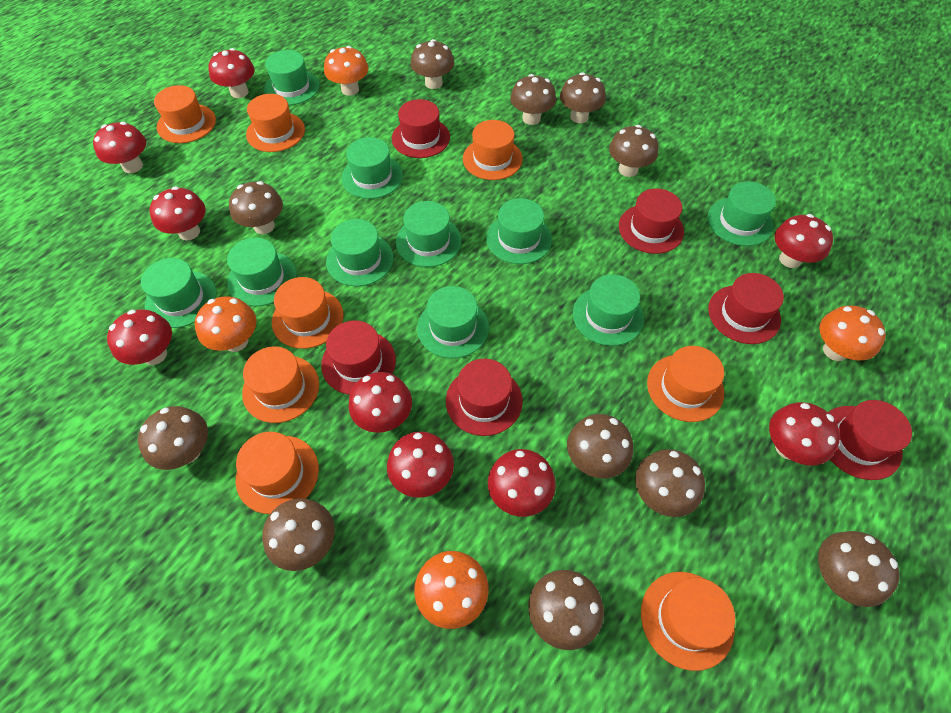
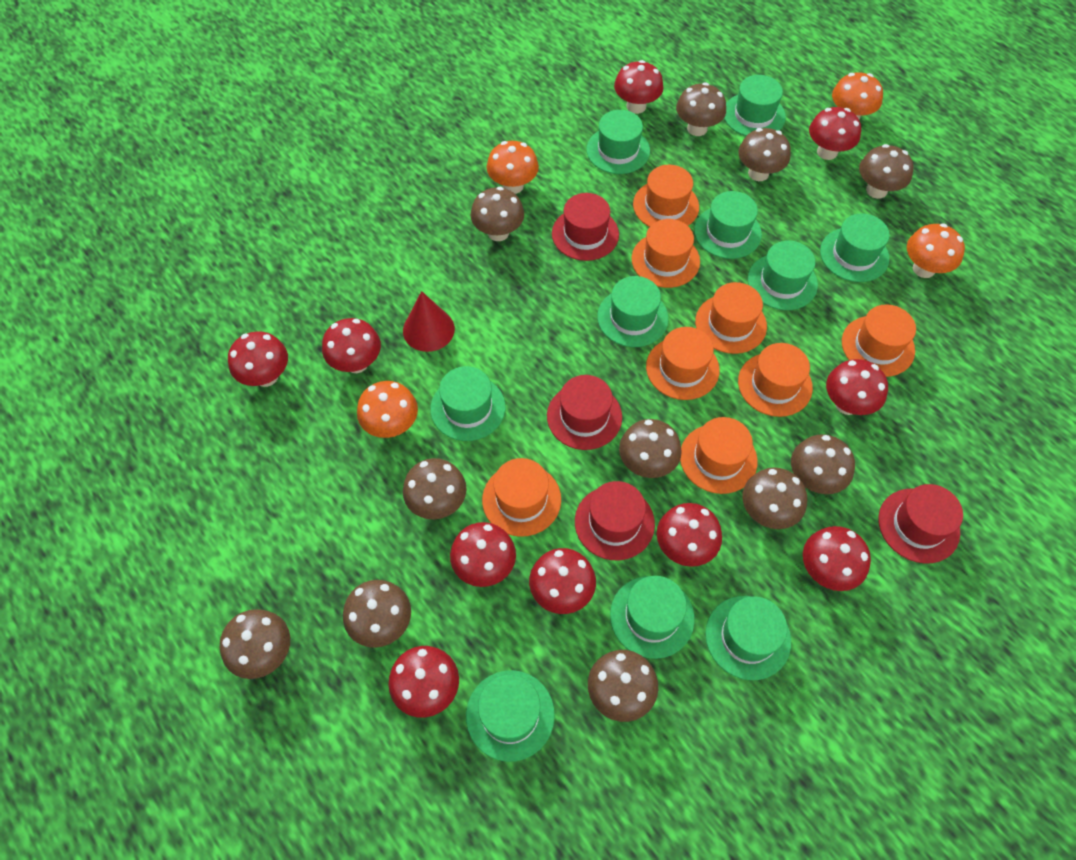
red cone: 0 -> 1
red hat: 6 -> 4
red mushroom: 9 -> 10

